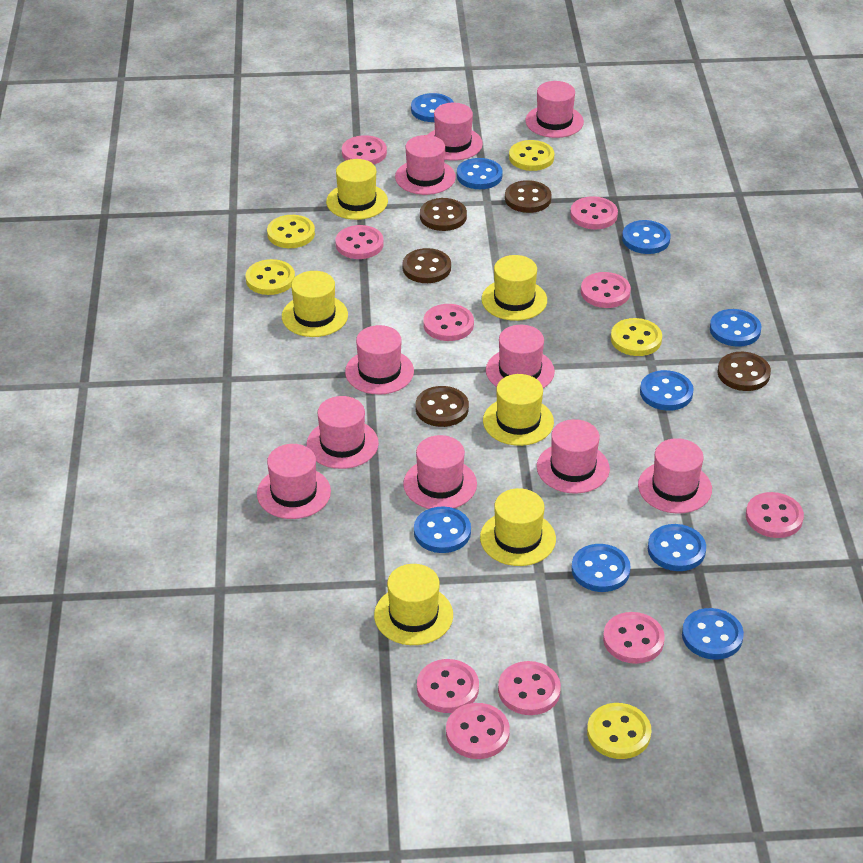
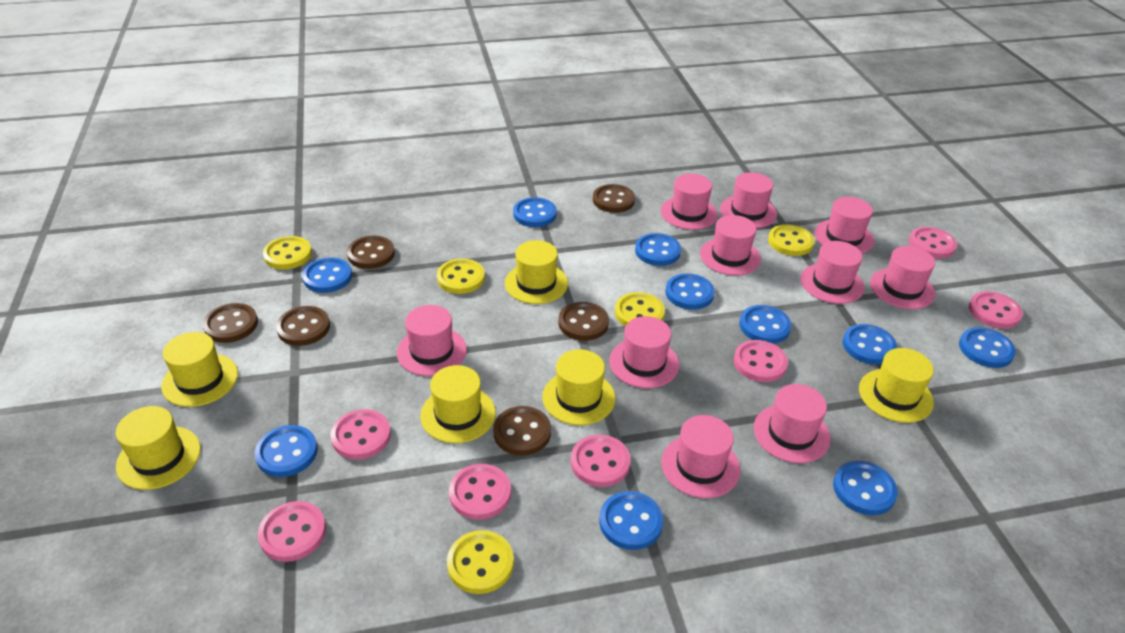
blue button: 9 -> 10
brown button: 5 -> 6
pink button: 10 -> 7

